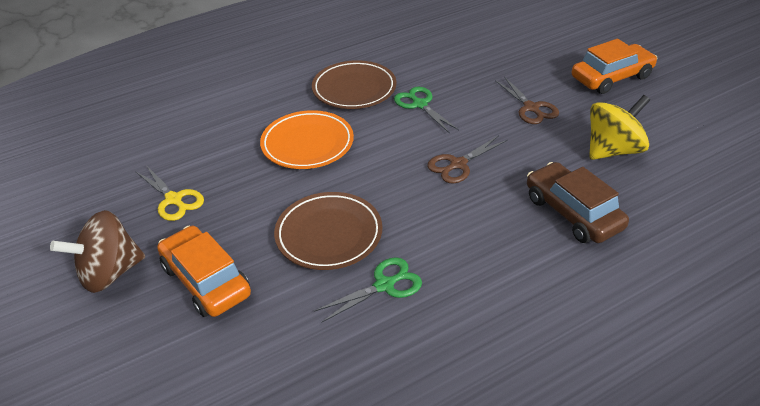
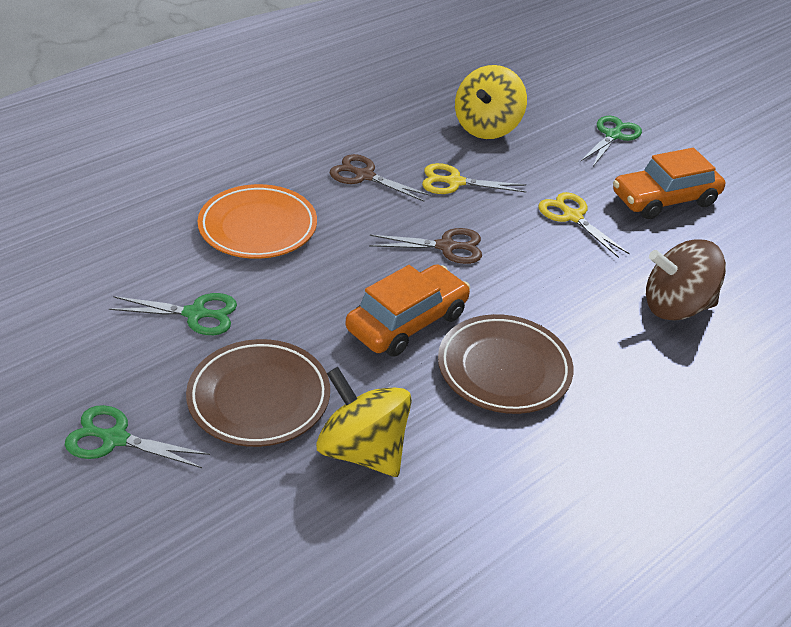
brown car: 1 -> 0
green scissors: 2 -> 3
yellow scissors: 1 -> 2
yellow spinning top: 1 -> 2

